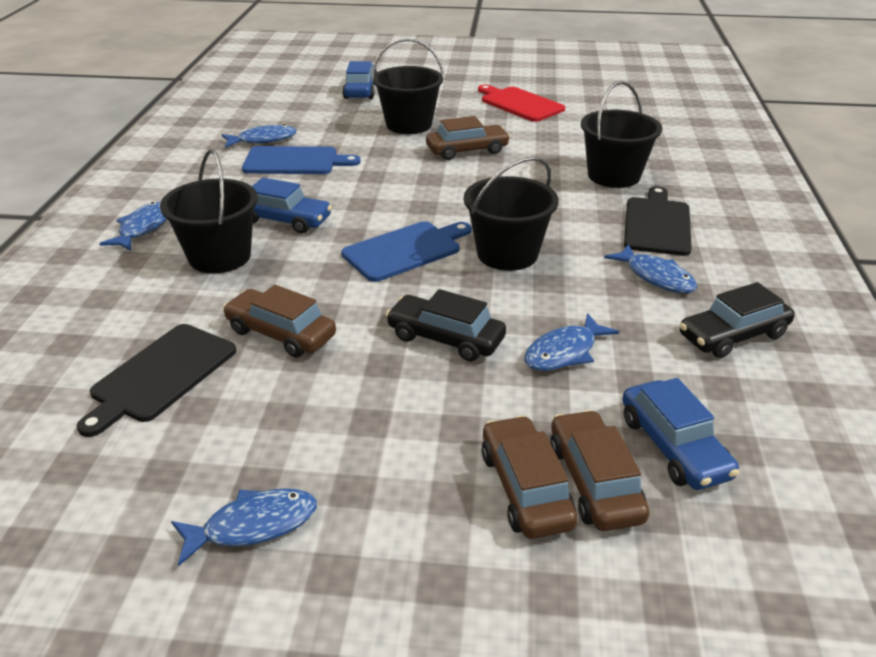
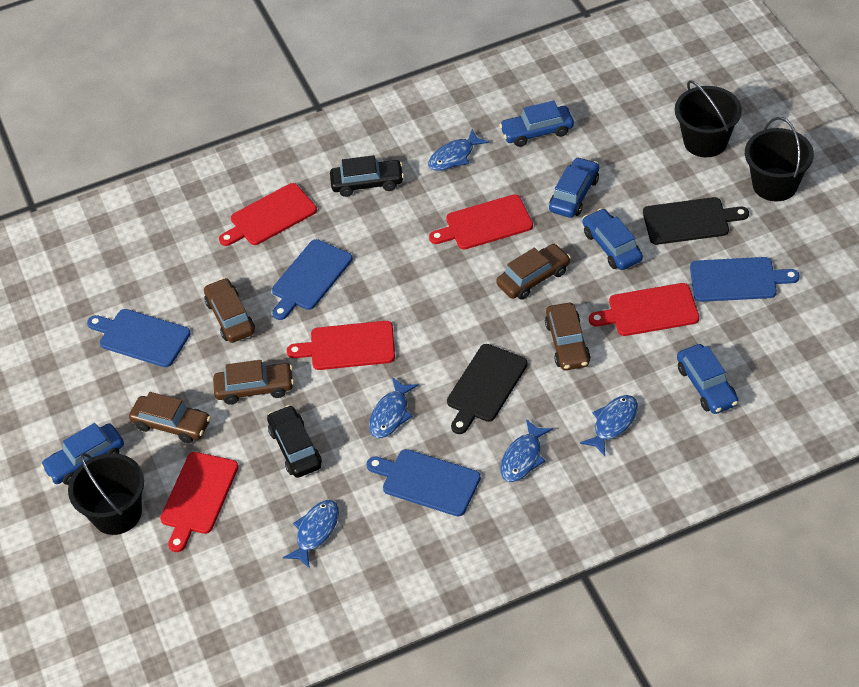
black bucket: 4 -> 3
blue car: 3 -> 5
blue cutting board: 2 -> 4
brown car: 4 -> 5
red cutting board: 1 -> 5

